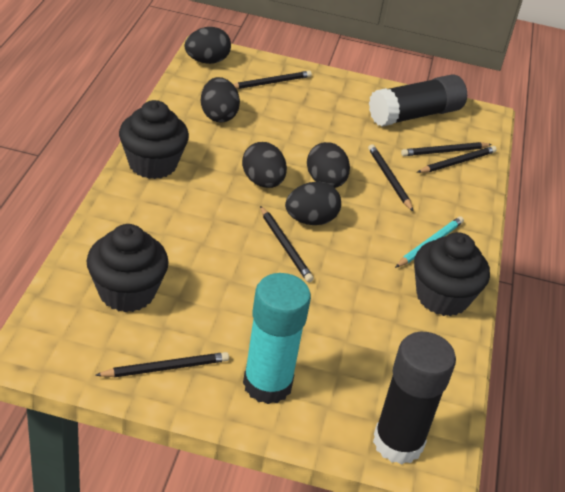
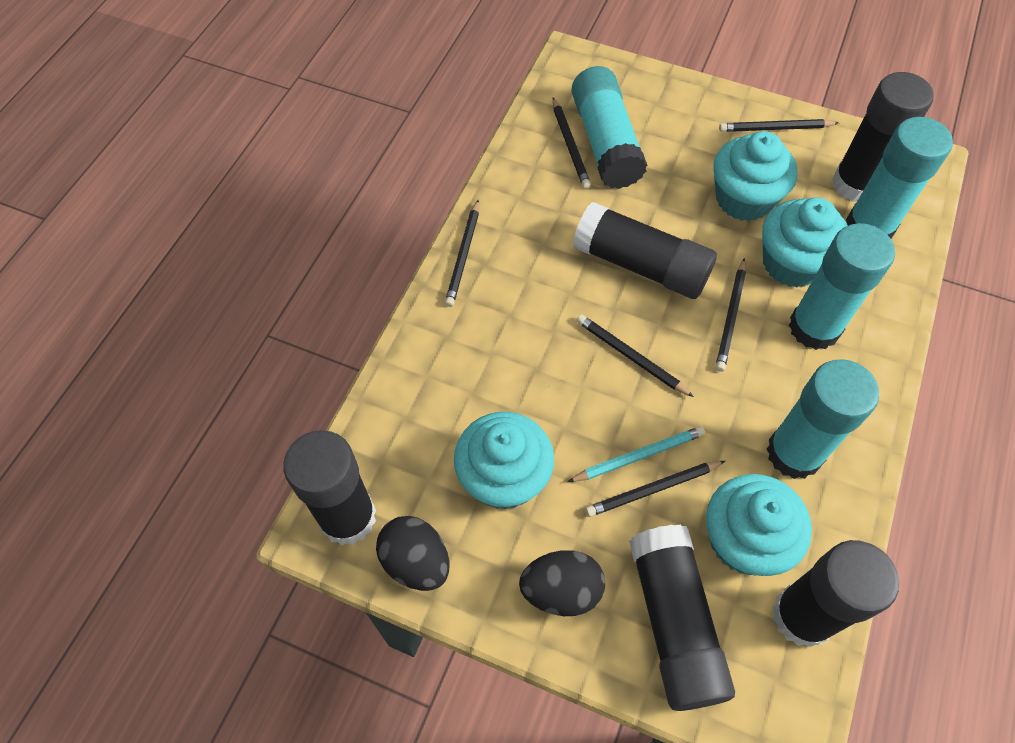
black cupcake: 3 -> 0
black egg: 5 -> 2
black glue stick: 2 -> 5
turquoise cupcake: 0 -> 4
turquoise glue stick: 1 -> 4

